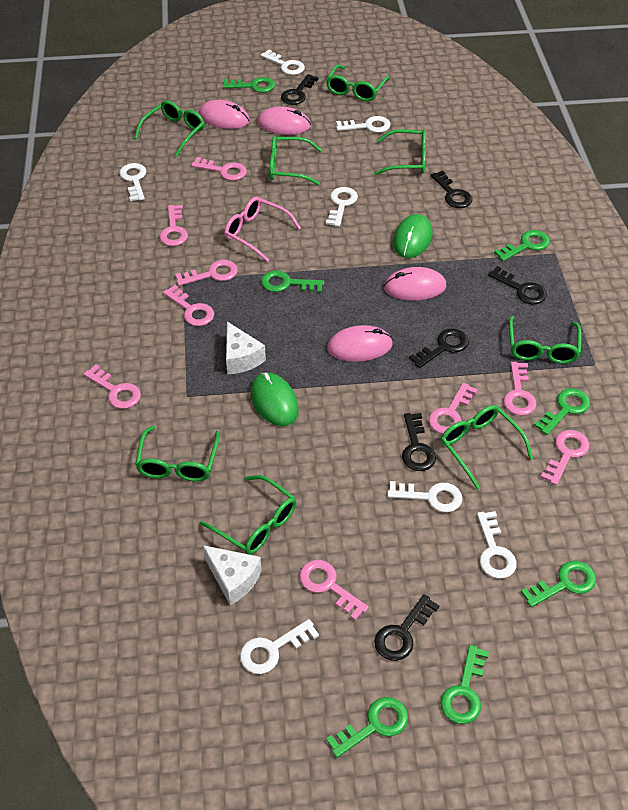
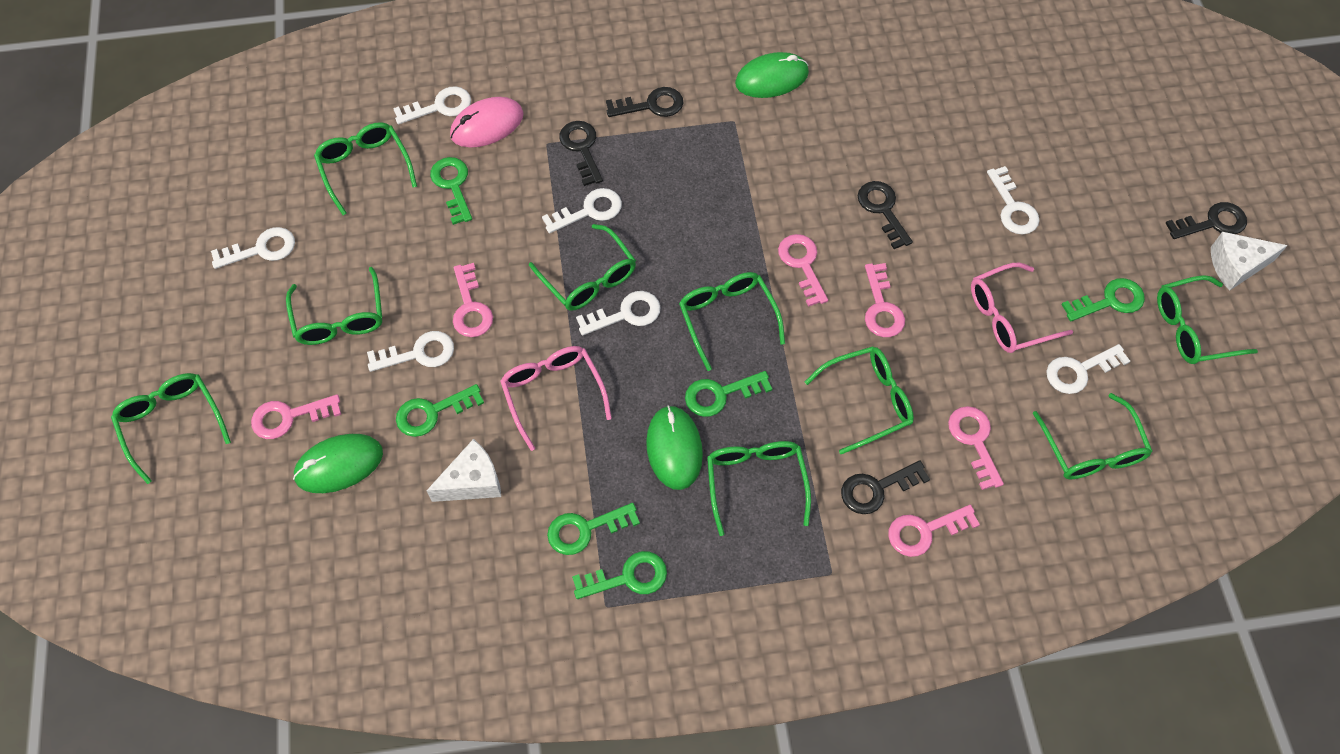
black key: 6 -> 5
green glasses: 8 -> 9
green key: 7 -> 6
green mouse: 2 -> 3
pink glasses: 1 -> 2
pink key: 9 -> 6
pink mouse: 4 -> 1

